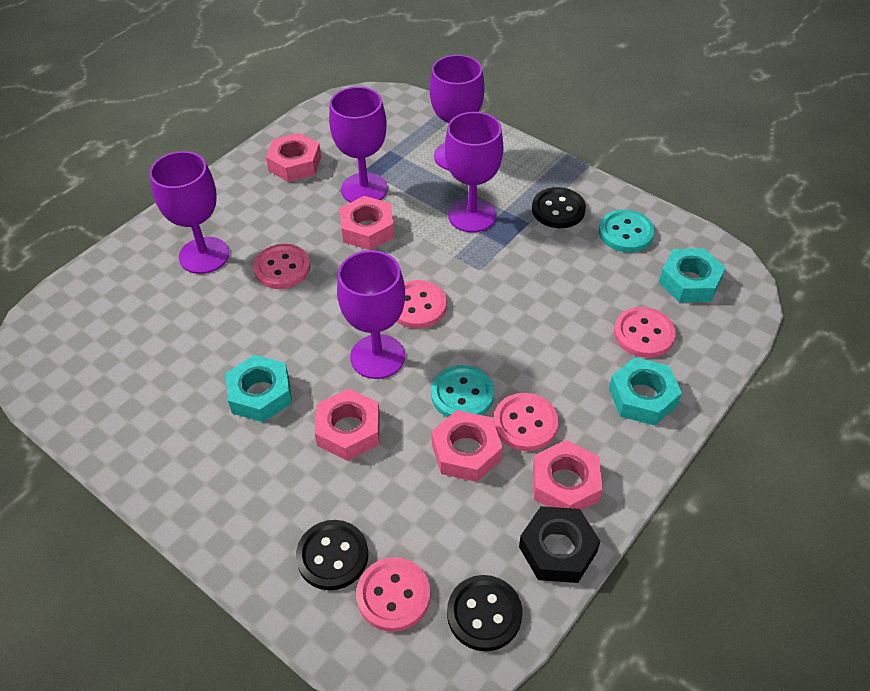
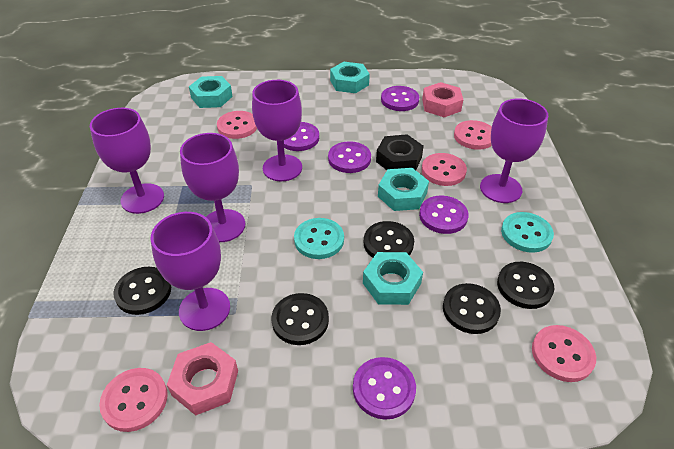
black button: 3 -> 5
pink nut: 5 -> 2
purple button: 0 -> 5
turquoise nut: 3 -> 4

